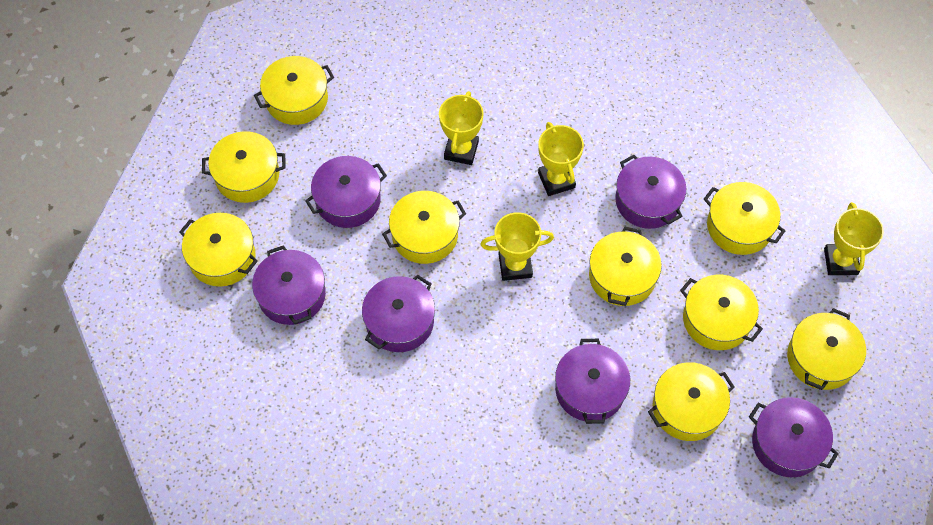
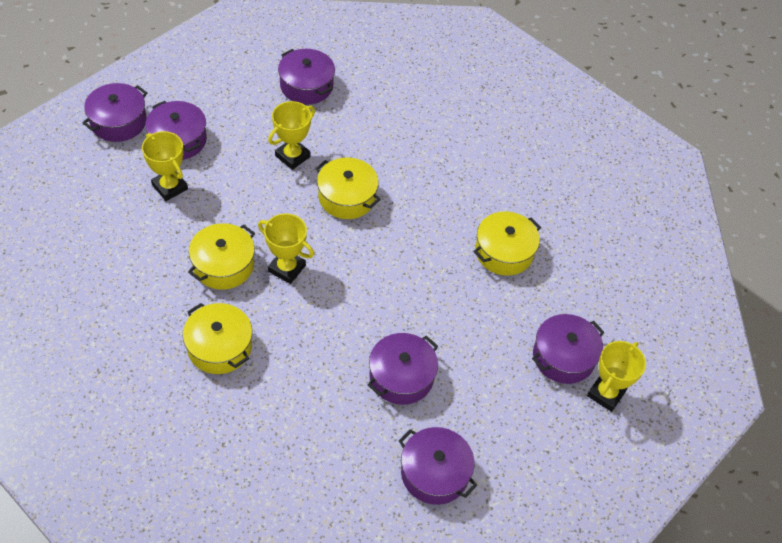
yellow pot: 9 -> 4

